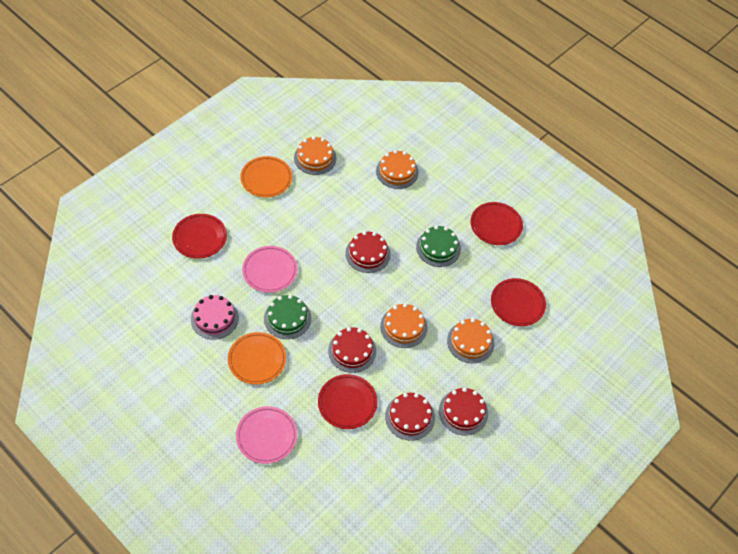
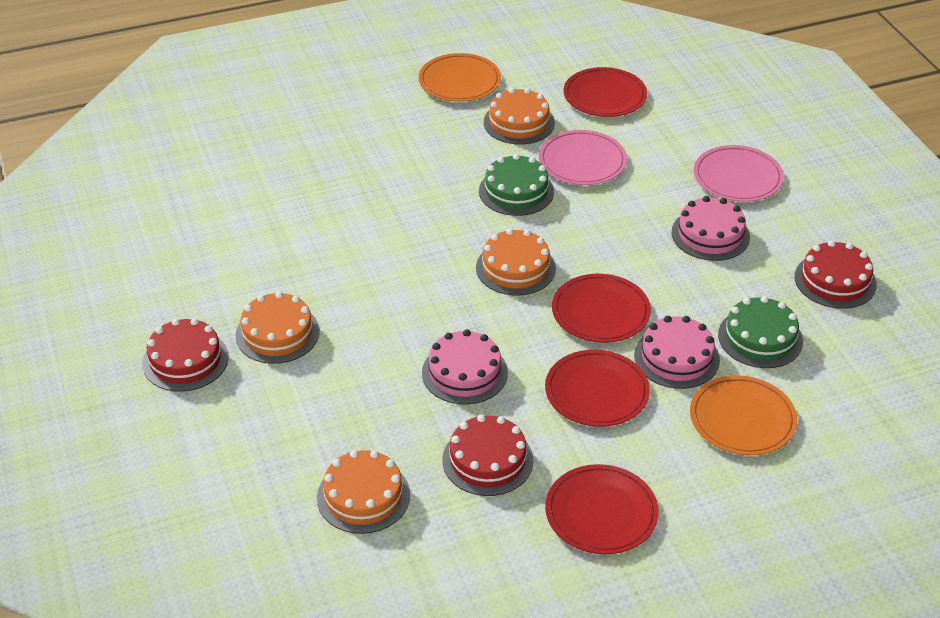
pink cake: 1 -> 3
red cake: 4 -> 3

